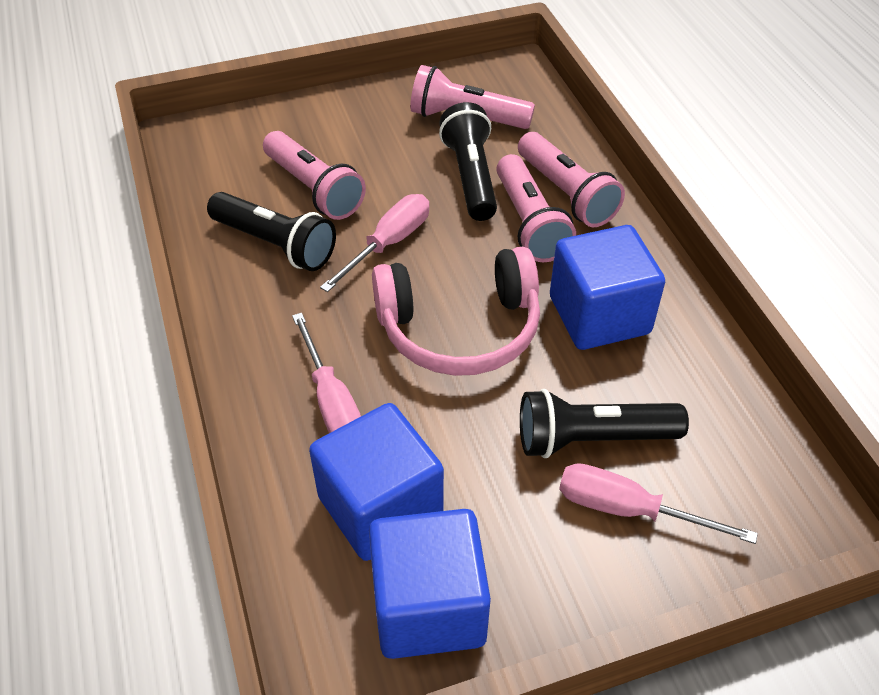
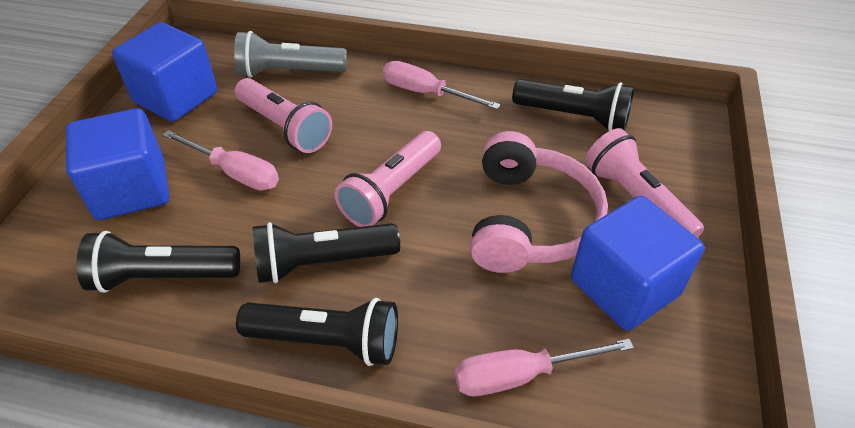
black flashlight: 3 -> 4
grey flashlight: 0 -> 1
pink flashlight: 4 -> 3

